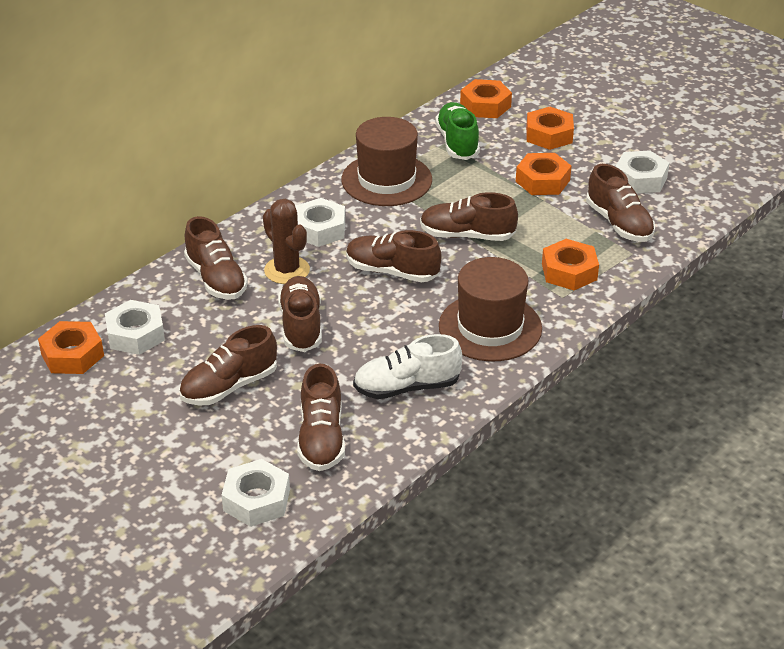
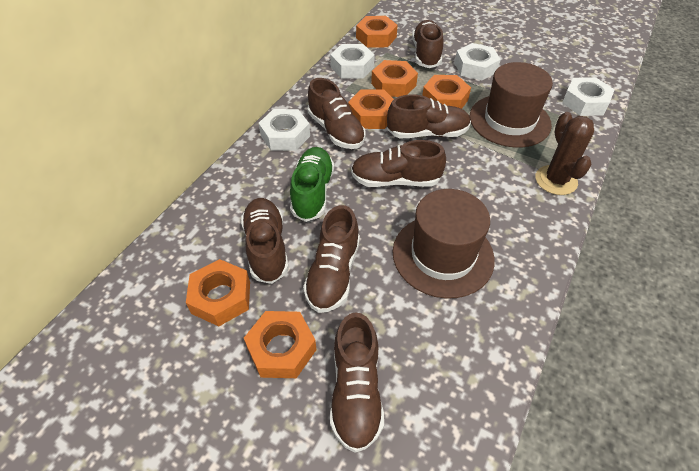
orange nut: 5 -> 6
white shoe: 1 -> 0

